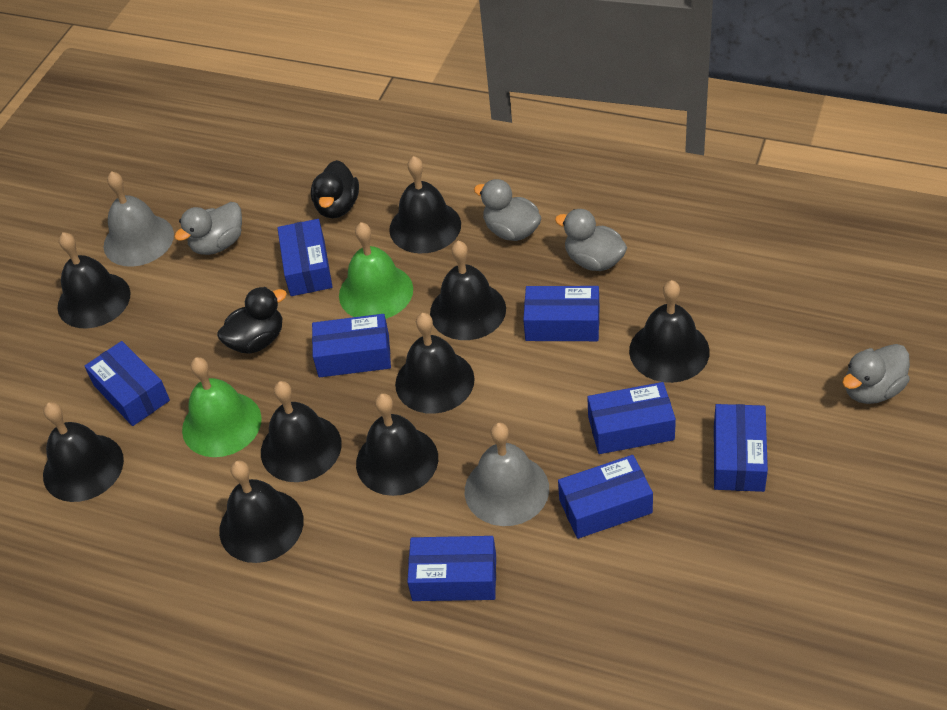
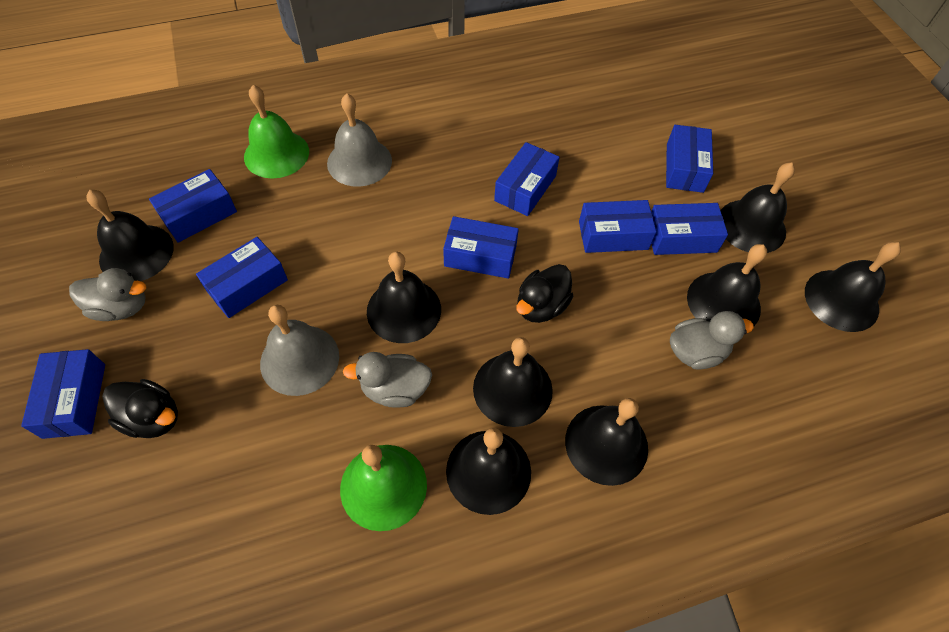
black bell: 9 -> 8
grey duck: 4 -> 3

